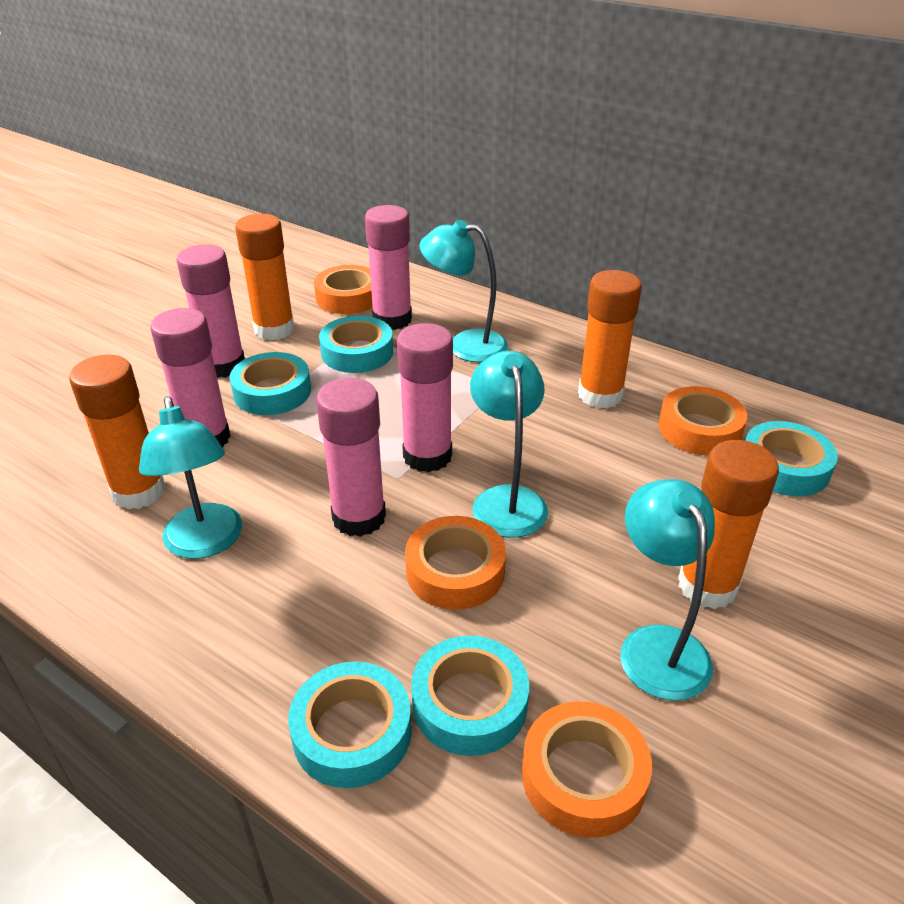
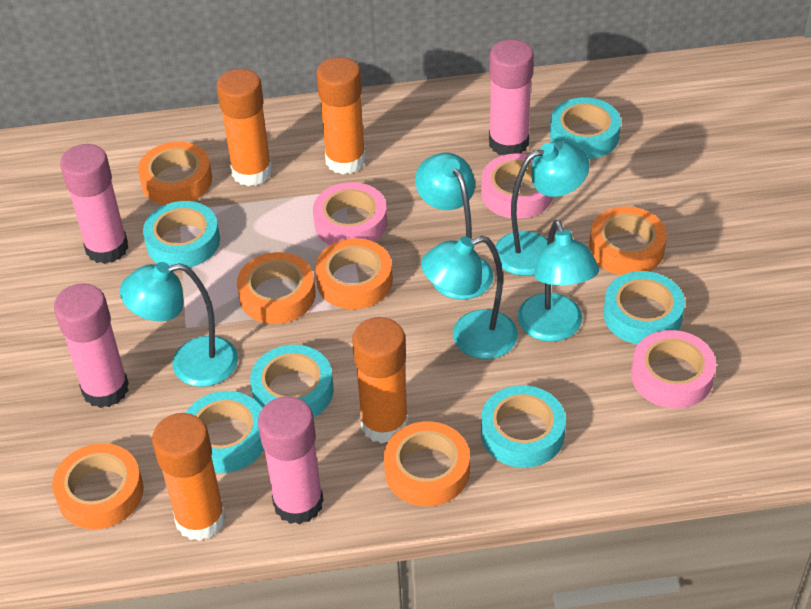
orange tape: 4 -> 6
pink glue stick: 5 -> 4
pink tape: 0 -> 3
turquoise lamp: 4 -> 5
turquoise tape: 5 -> 6

